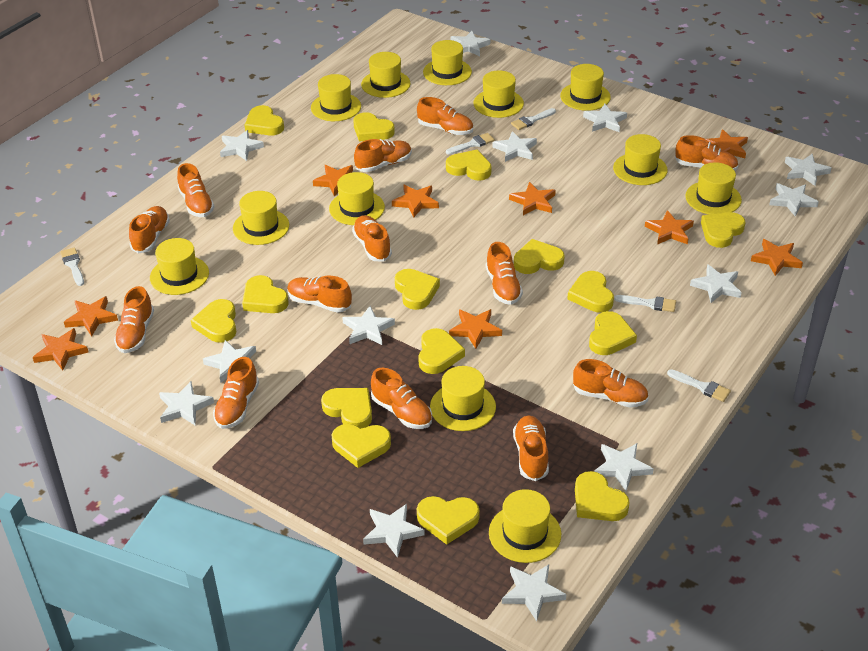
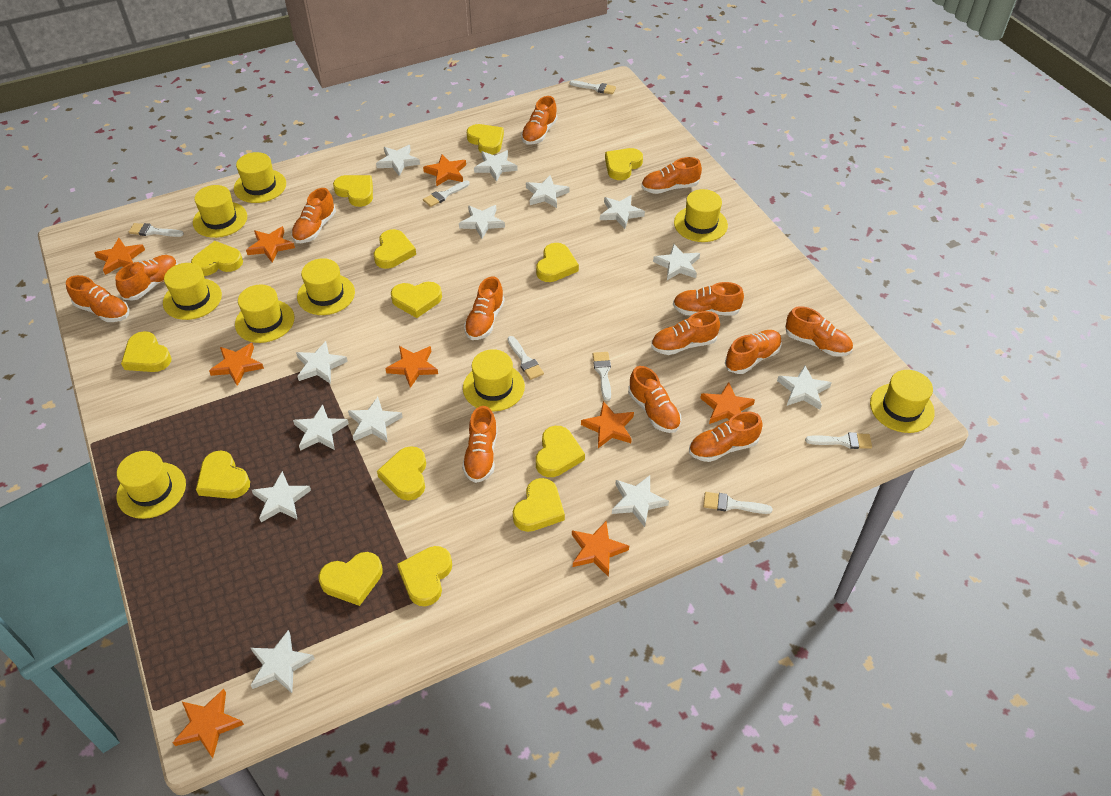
white brush: 5 -> 7
yellow hat: 12 -> 9
yellow heart: 15 -> 14

